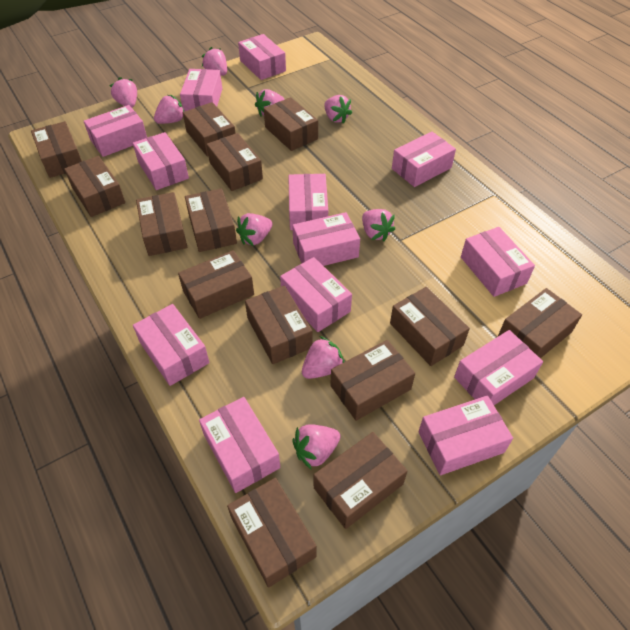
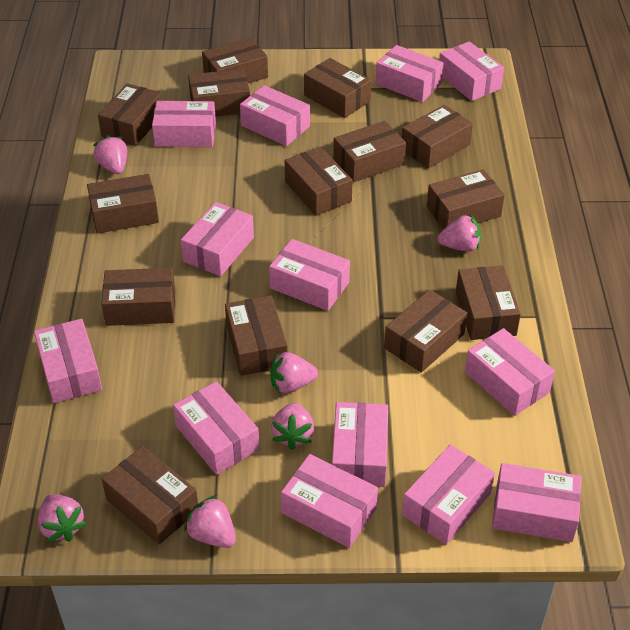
pink strawberry: 9 -> 6

